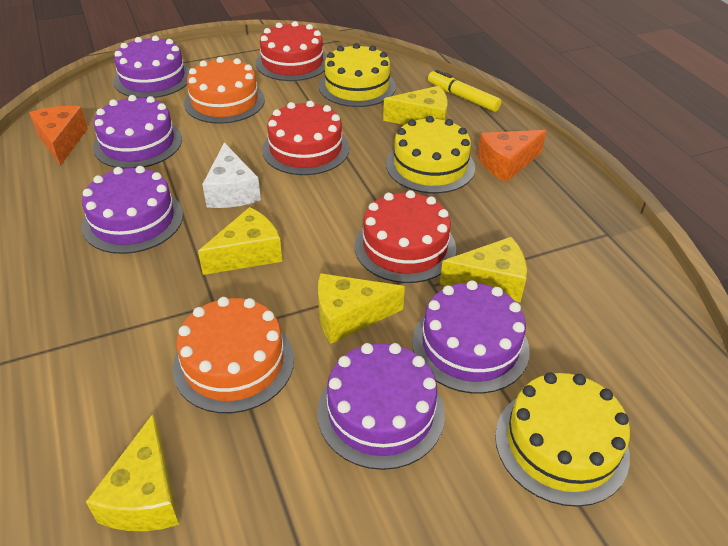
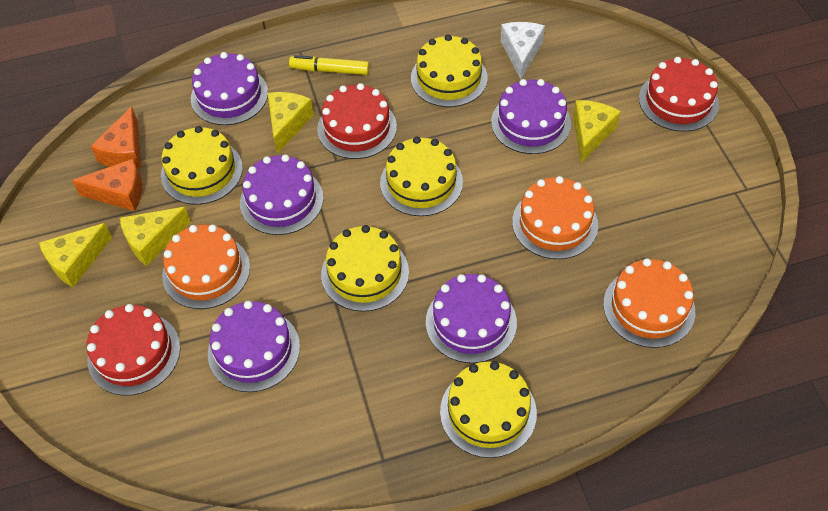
orange cake: 2 -> 3
yellow cake: 3 -> 5
yellow cheese: 5 -> 4

